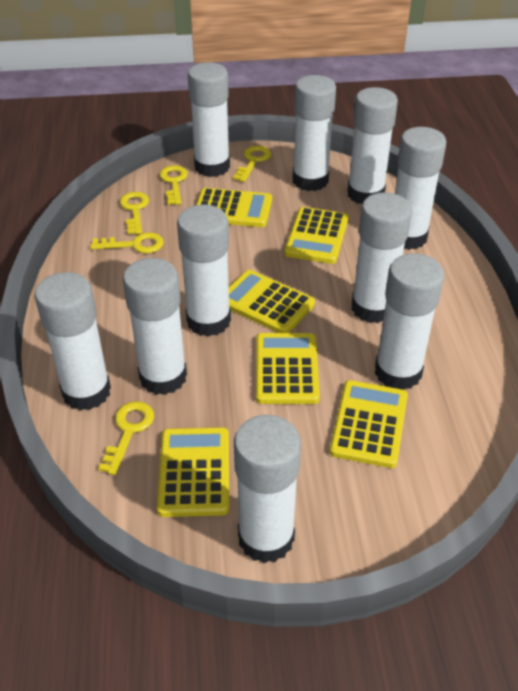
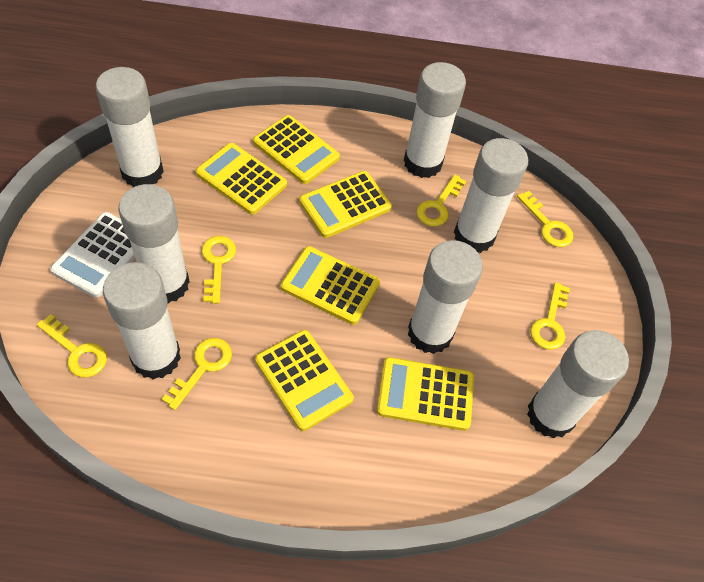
white calculator: 0 -> 1
white glue stick: 10 -> 7
yellow key: 5 -> 6

